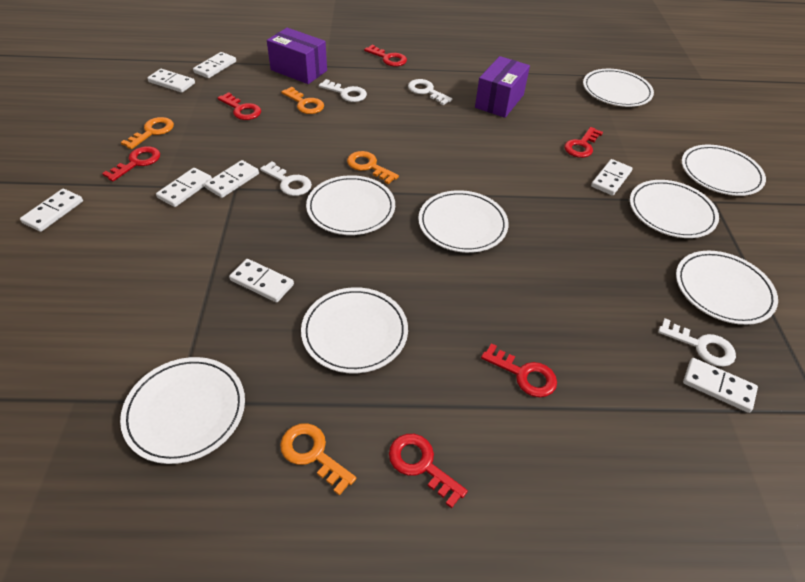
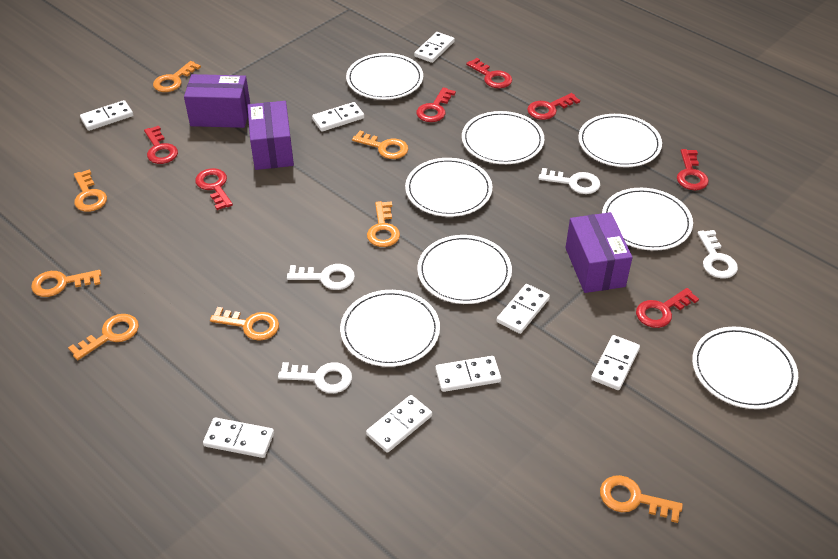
orange key: 4 -> 8
purple box: 2 -> 3
red key: 6 -> 7

